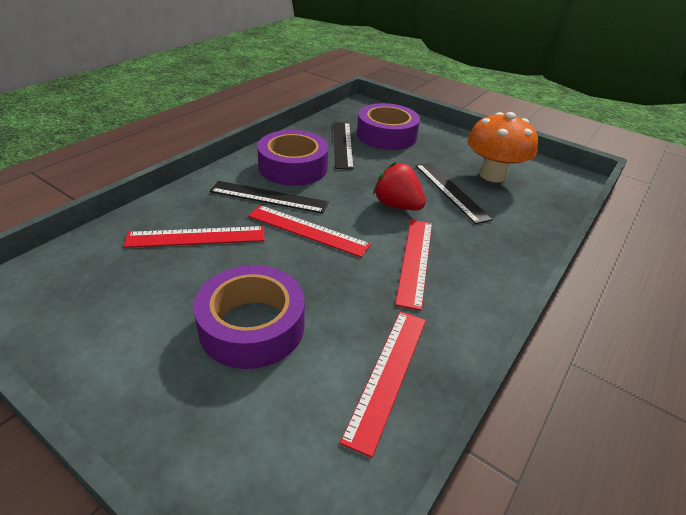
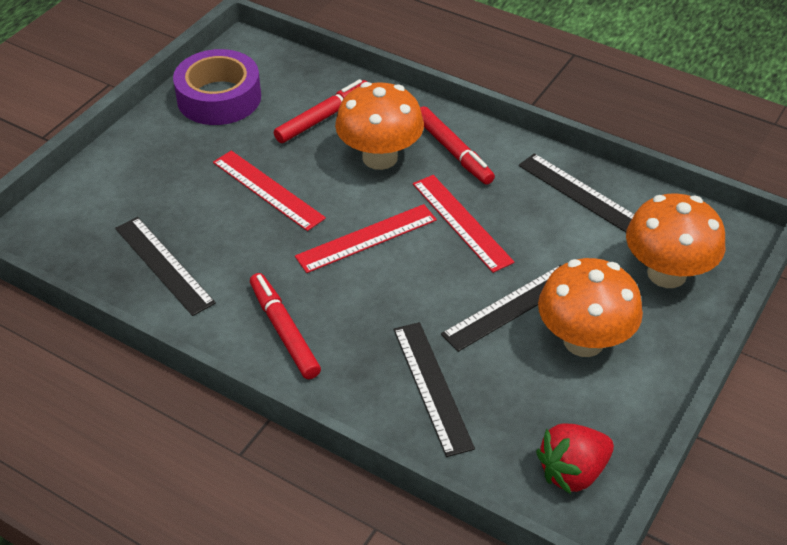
black ruler: 3 -> 4
orange mushroom: 1 -> 3
purple tape: 3 -> 1
red marker: 0 -> 3
red ruler: 4 -> 3

